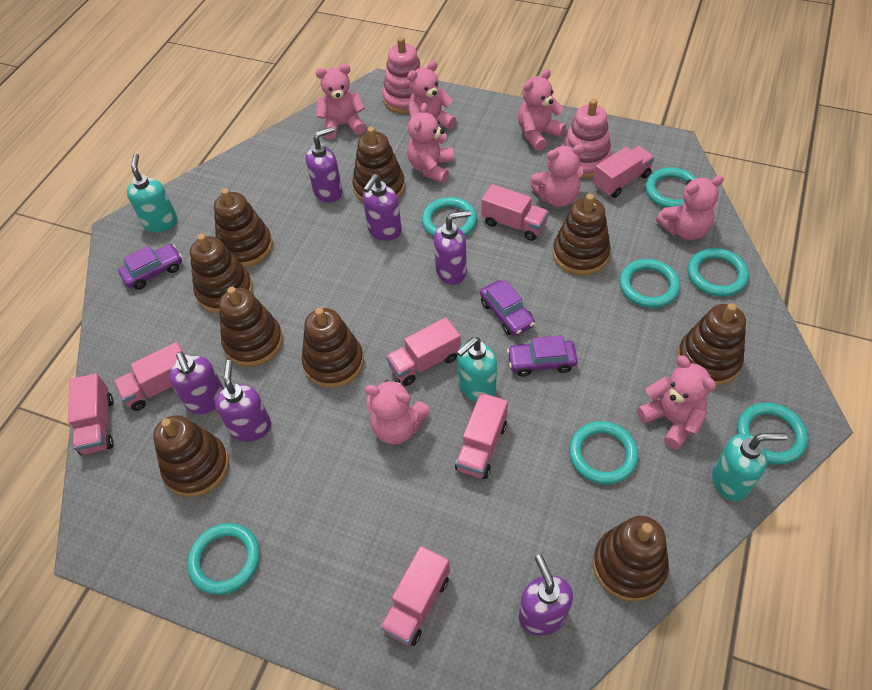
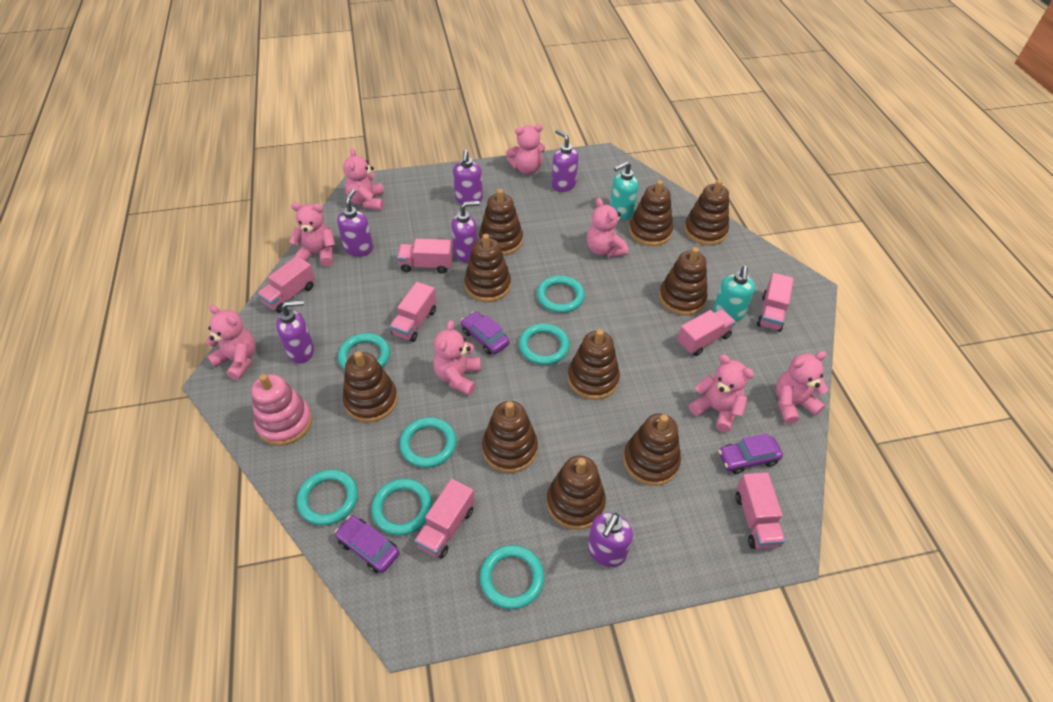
brown stacking toy: 9 -> 10
pink stacking toy: 2 -> 1
turquoise soap dispenser: 3 -> 2

